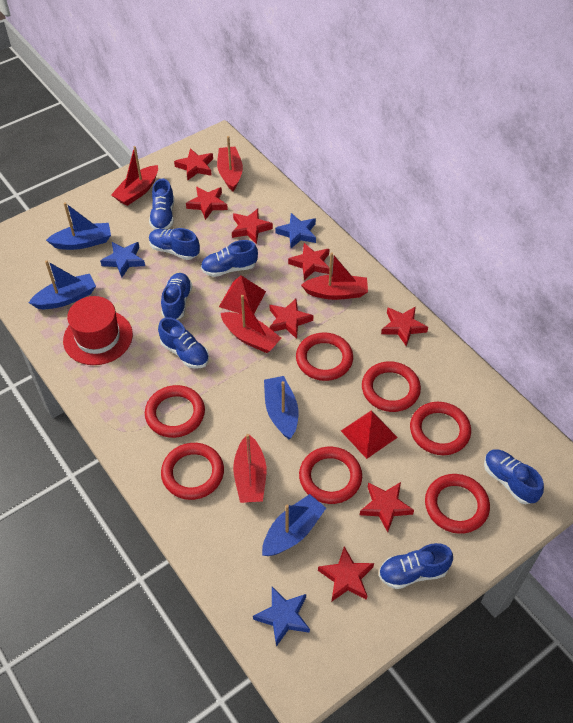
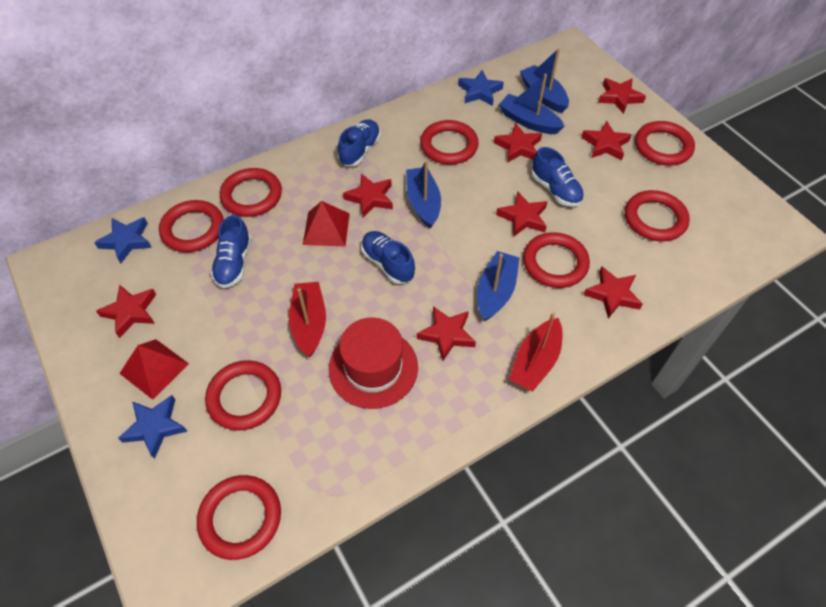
blue shoe: 7 -> 4
red boat: 5 -> 2
red ring: 7 -> 8

